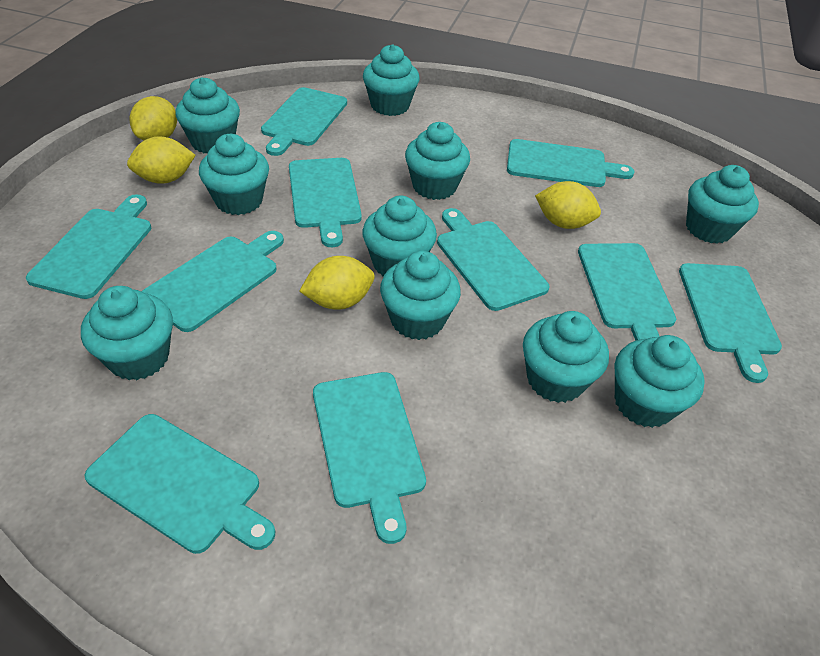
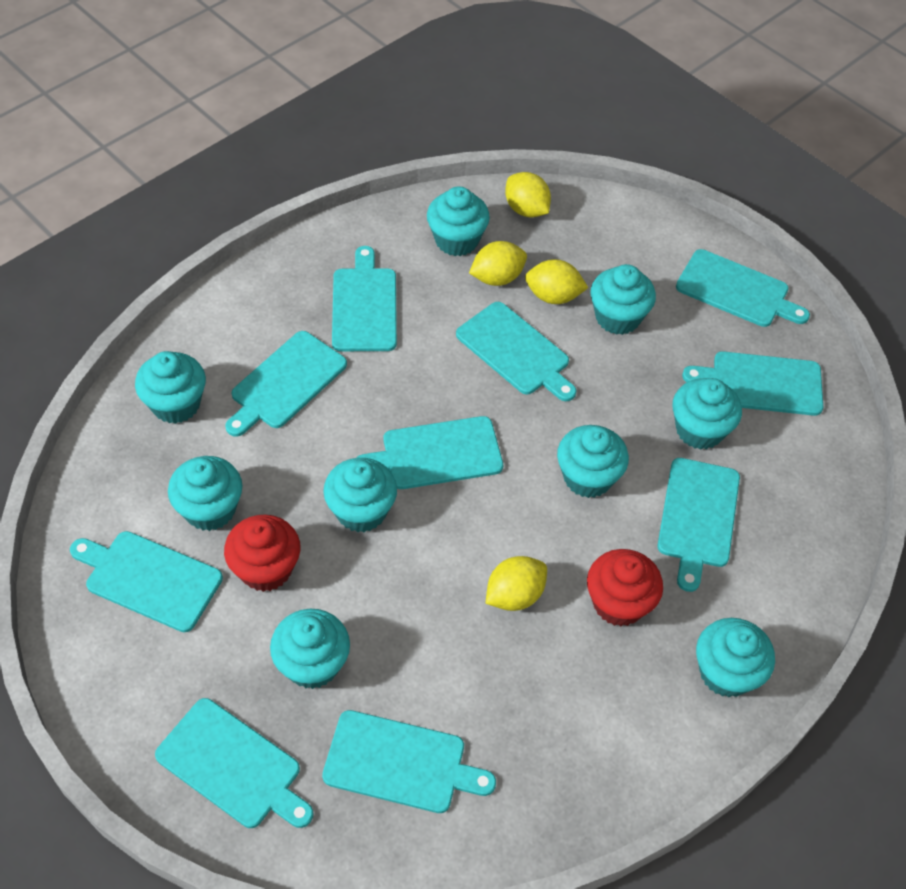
red cupcake: 0 -> 2
turquoise cupcake: 10 -> 9

